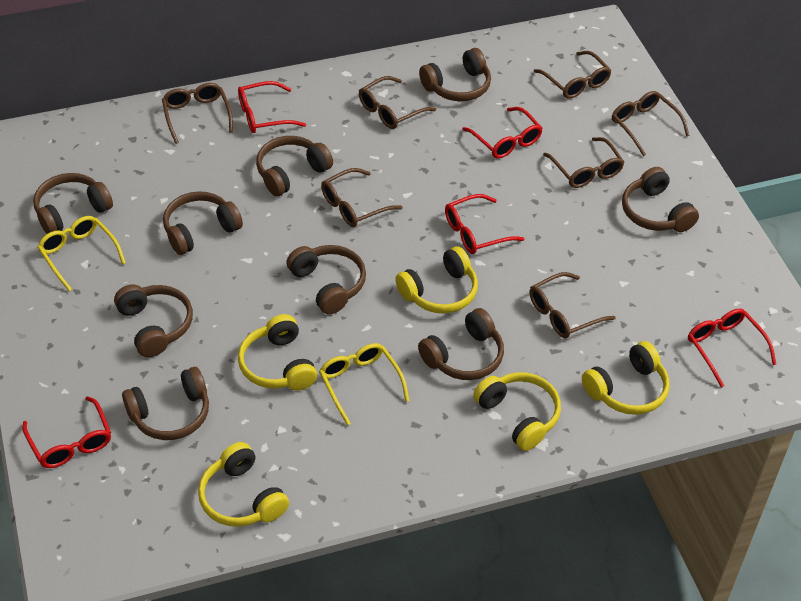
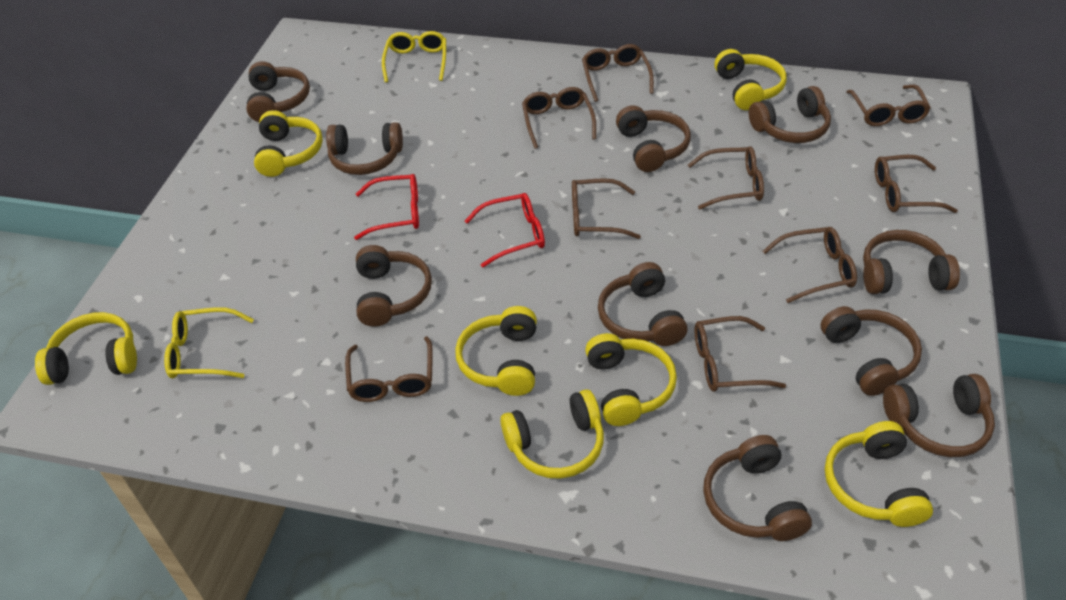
brown glasses: 7 -> 9
brown headphones: 9 -> 10
red glasses: 5 -> 2
yellow headphones: 5 -> 7

